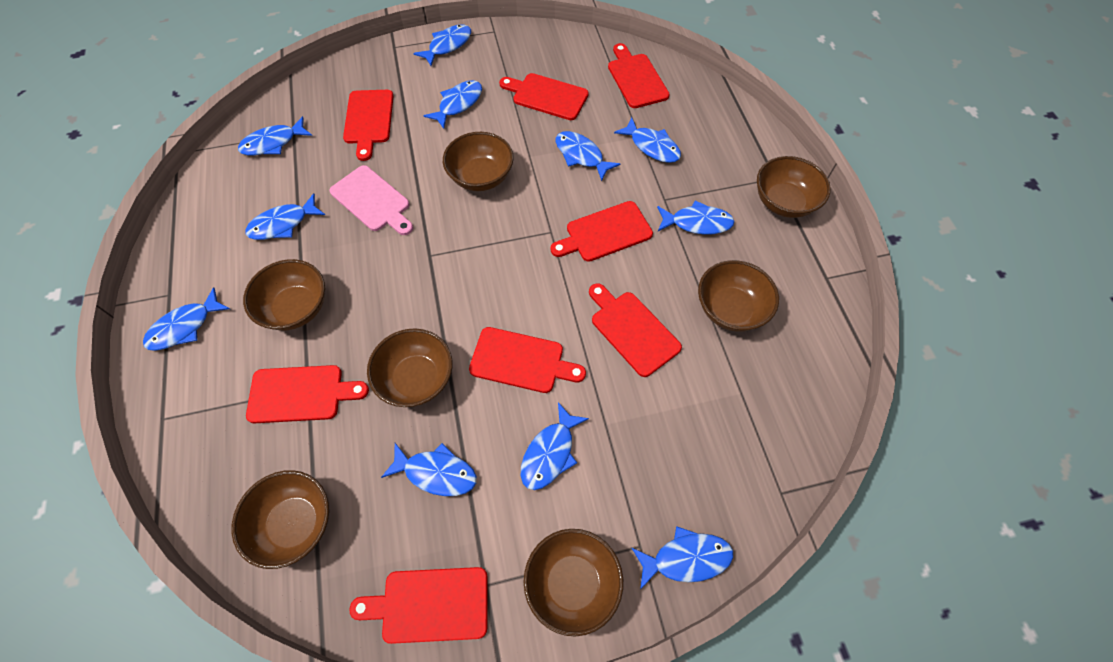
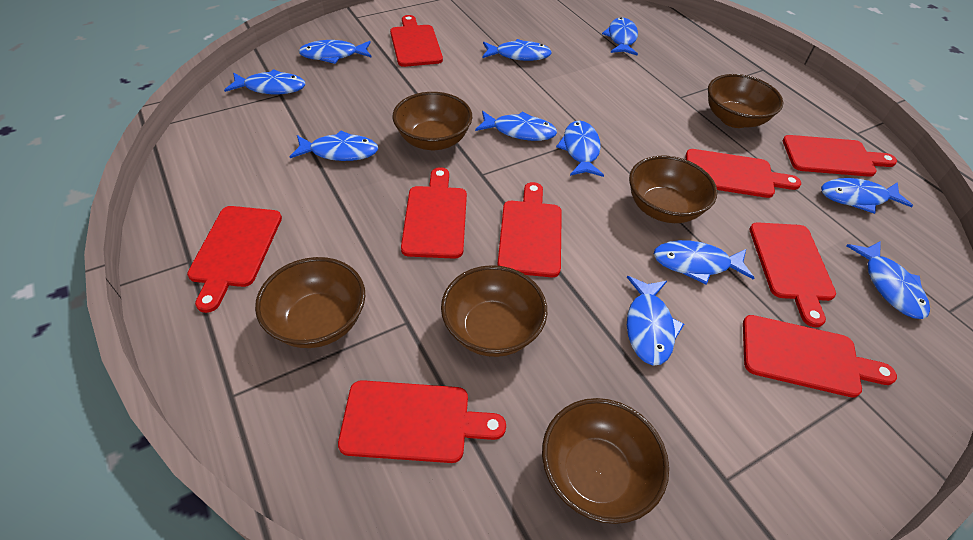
brown bowl: 7 -> 6
pink cutting board: 1 -> 0
red cutting board: 8 -> 9

